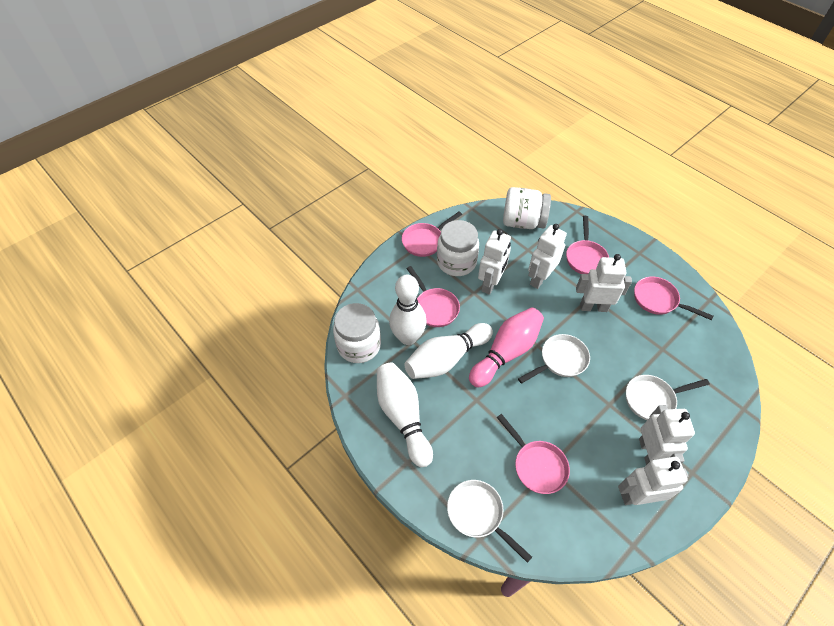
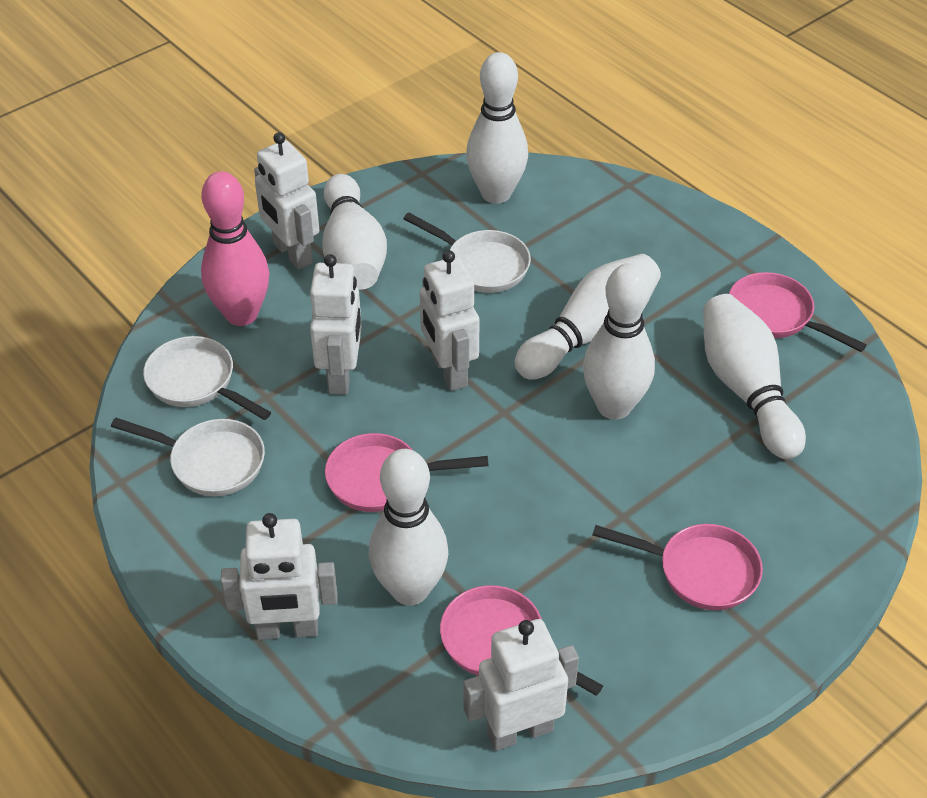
pink pan: 5 -> 4
white bowling pin: 3 -> 6
white jar: 3 -> 0

